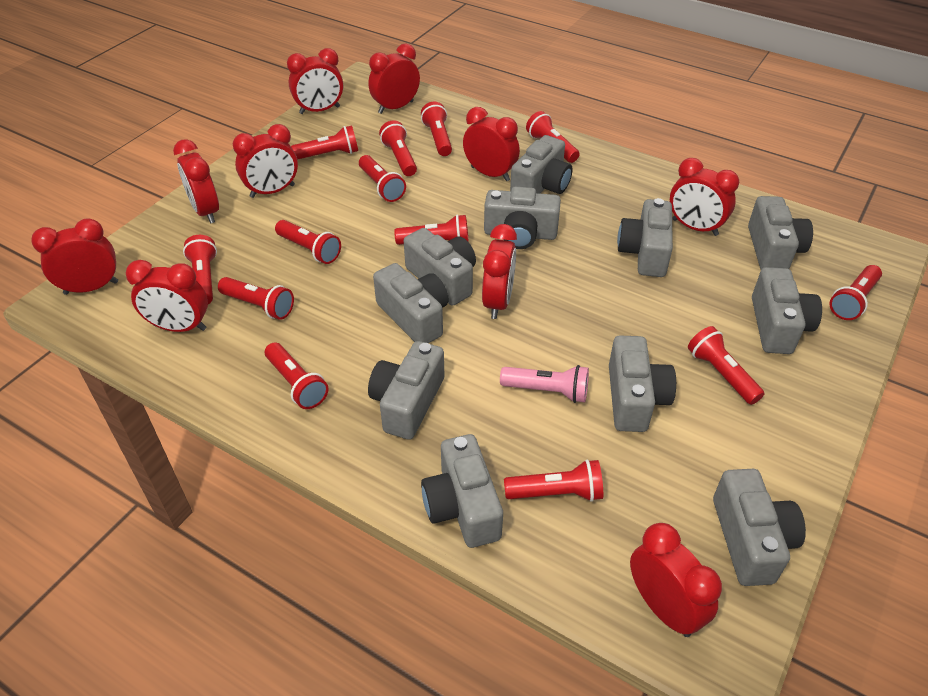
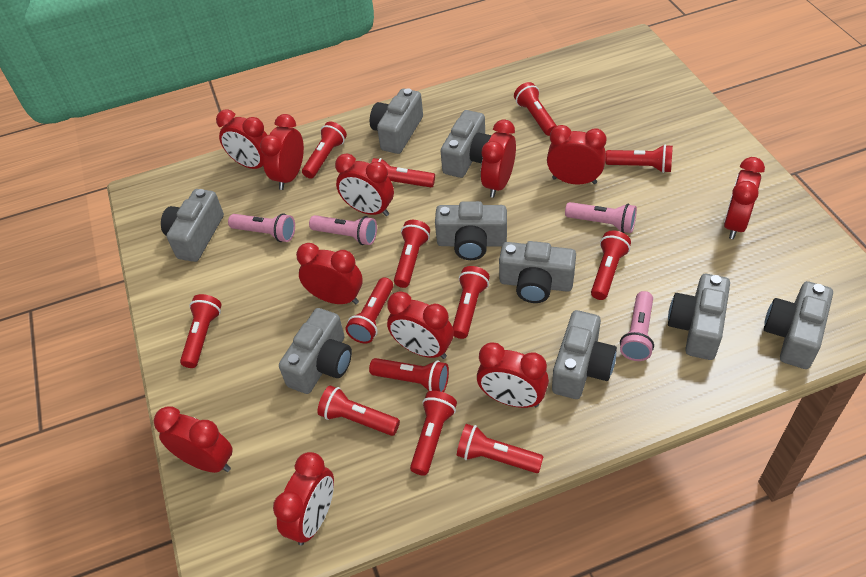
grey camera: 11 -> 9
pink flashlight: 1 -> 4
red clock: 10 -> 11

